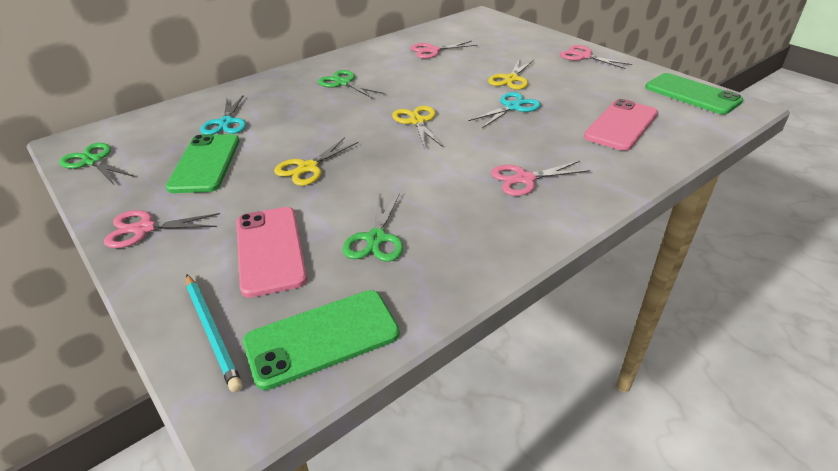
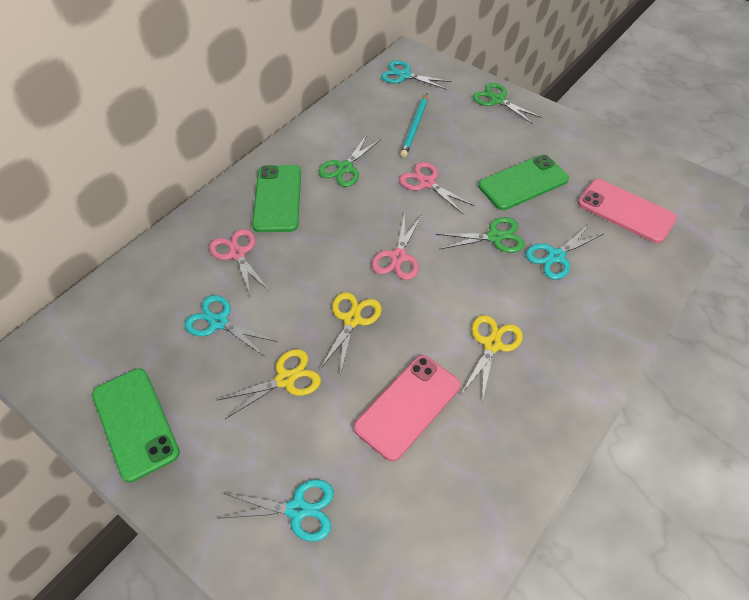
pink scissors: 4 -> 3
turquoise scissors: 2 -> 4

